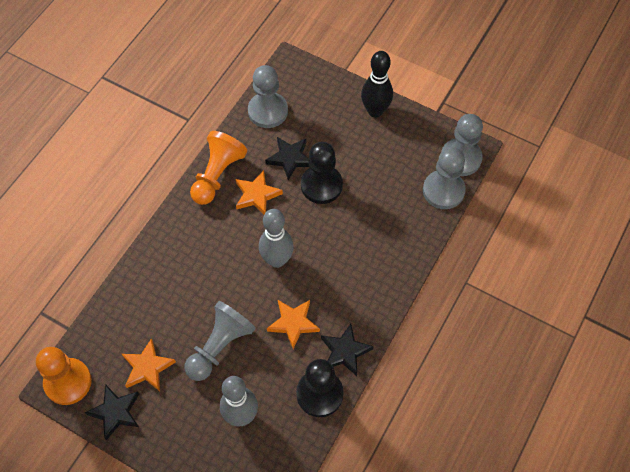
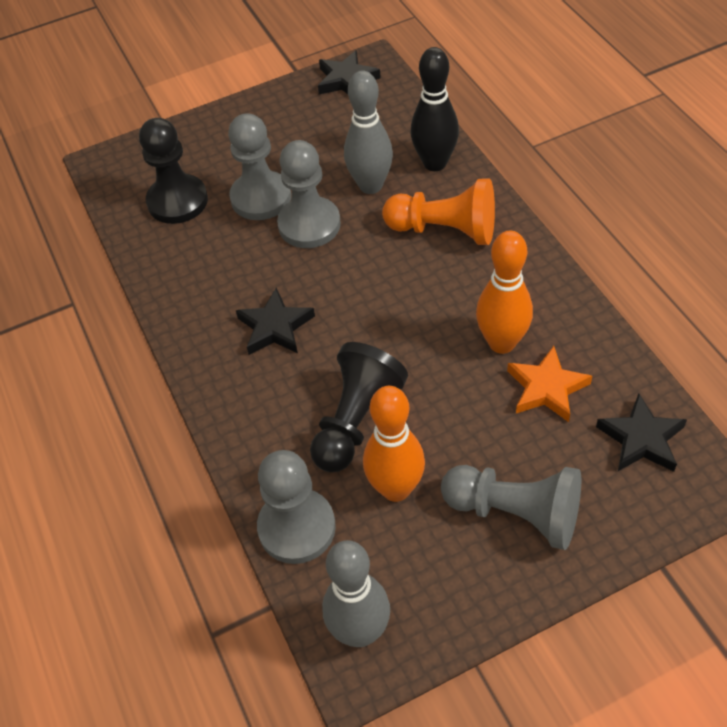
orange bowling pin: 0 -> 2
orange pawn: 2 -> 1
orange star: 3 -> 1

